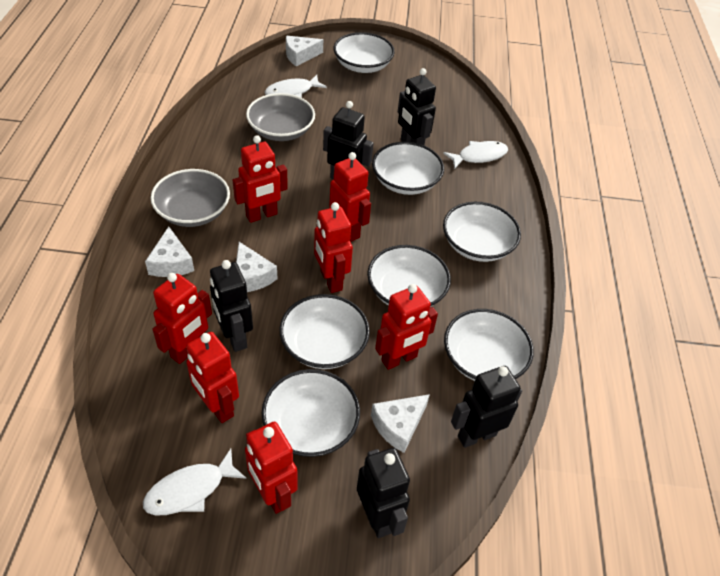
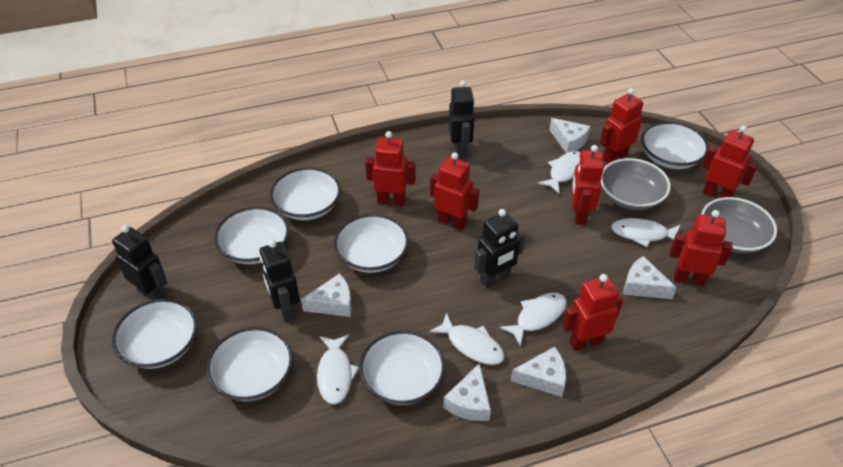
black robot: 5 -> 4
white cheese: 4 -> 5
white fish: 3 -> 5

